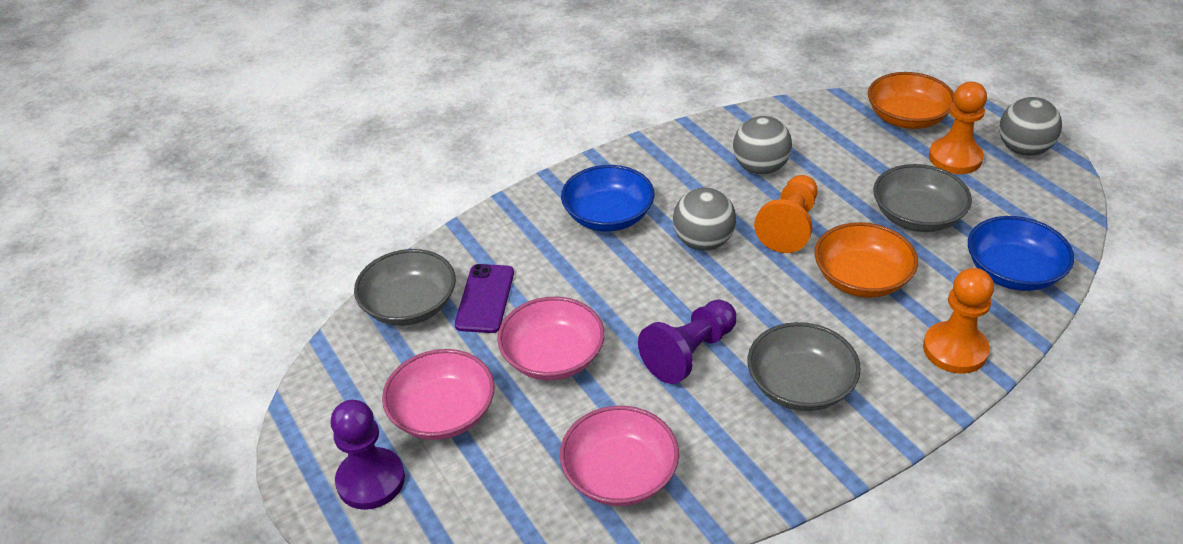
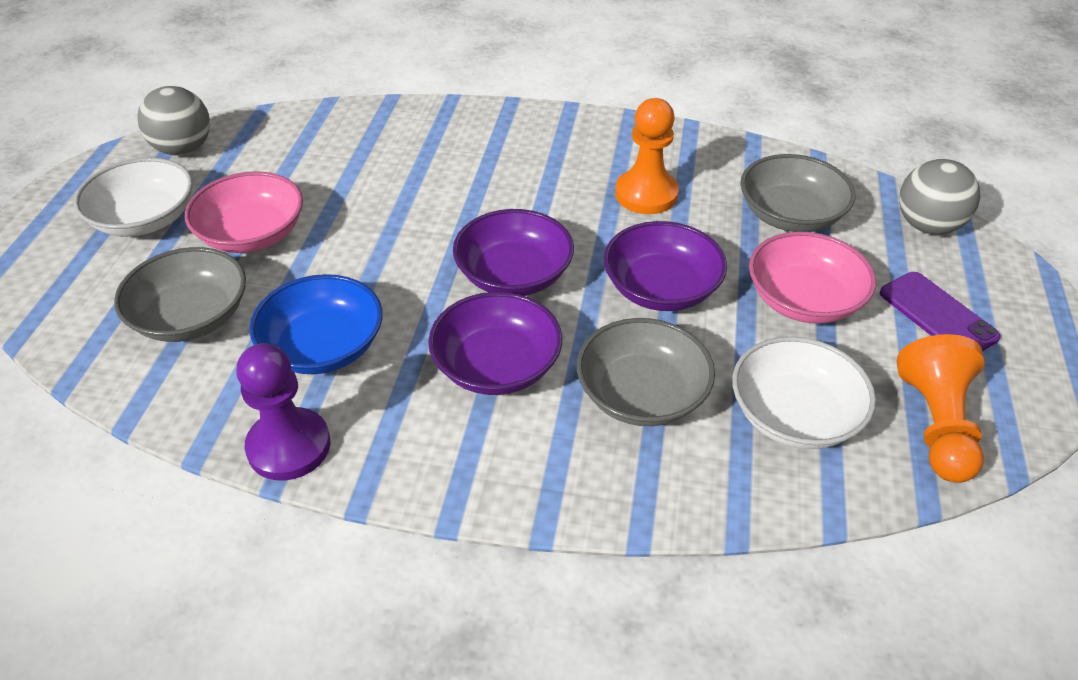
blue bowl: 2 -> 1
grey ball: 3 -> 2
orange bowl: 2 -> 0
orange pawn: 3 -> 2
pink bowl: 3 -> 2
purple bowl: 0 -> 3
purple pawn: 2 -> 1
white bowl: 0 -> 2

